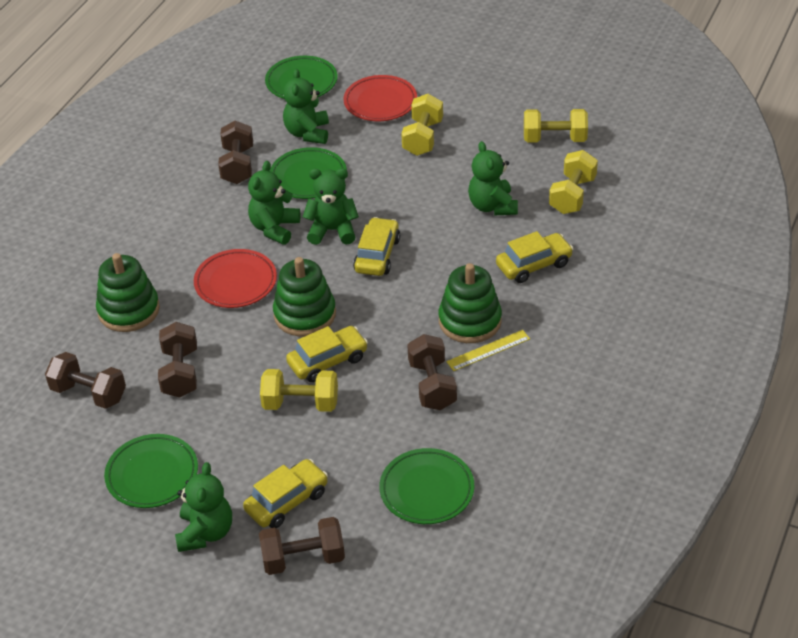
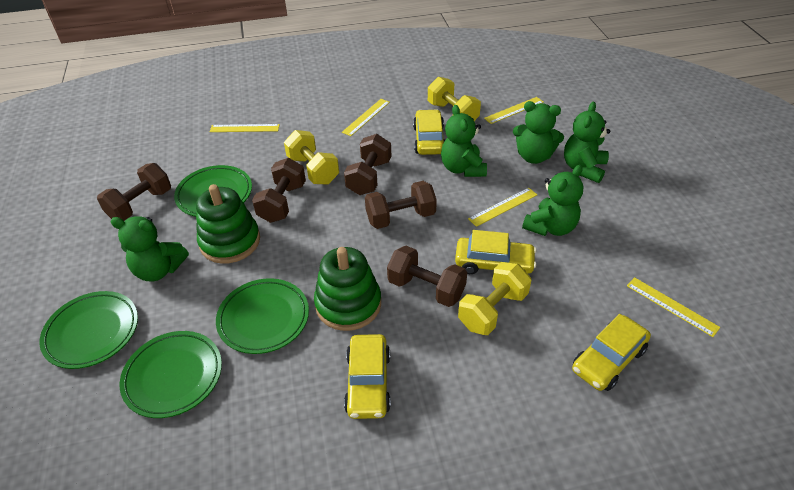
green stacking toy: 3 -> 2
red plate: 2 -> 0
yellow dumbbell: 4 -> 3
yellow ruler: 1 -> 5

